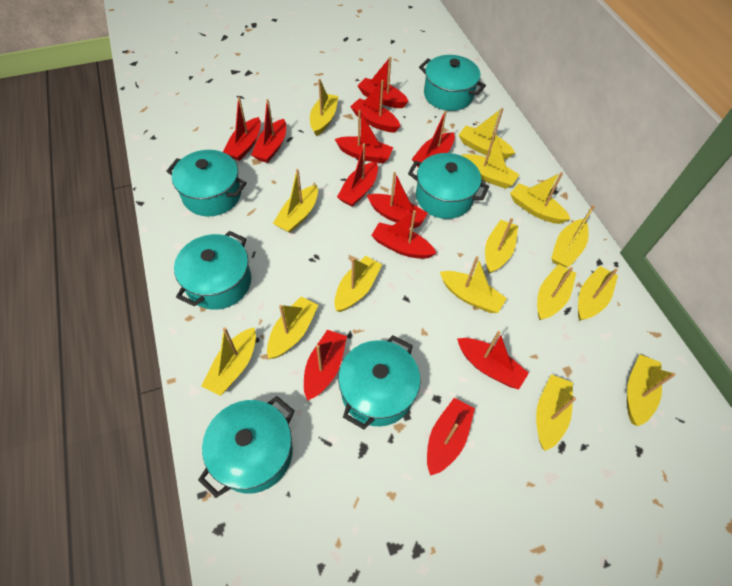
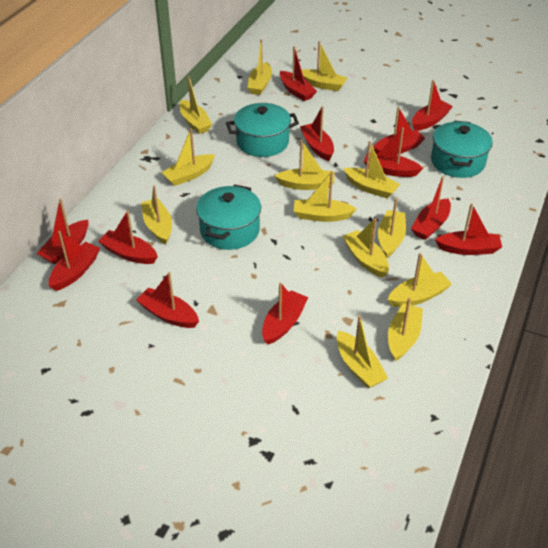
turquoise pot: 6 -> 3
yellow boat: 15 -> 13

